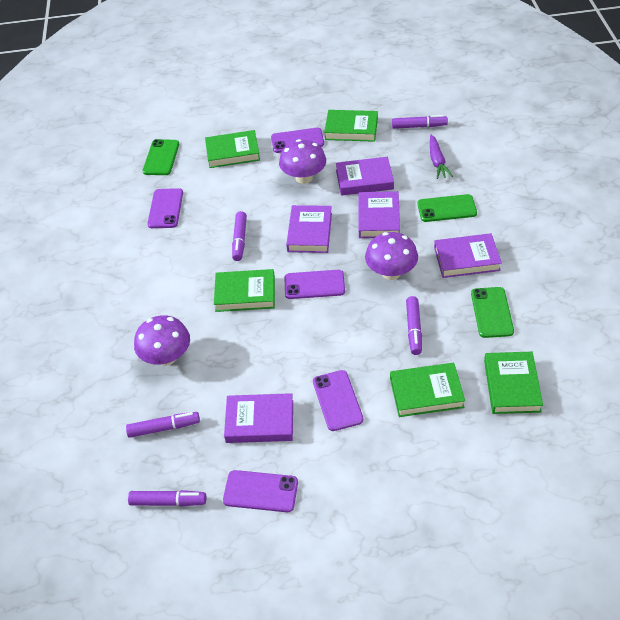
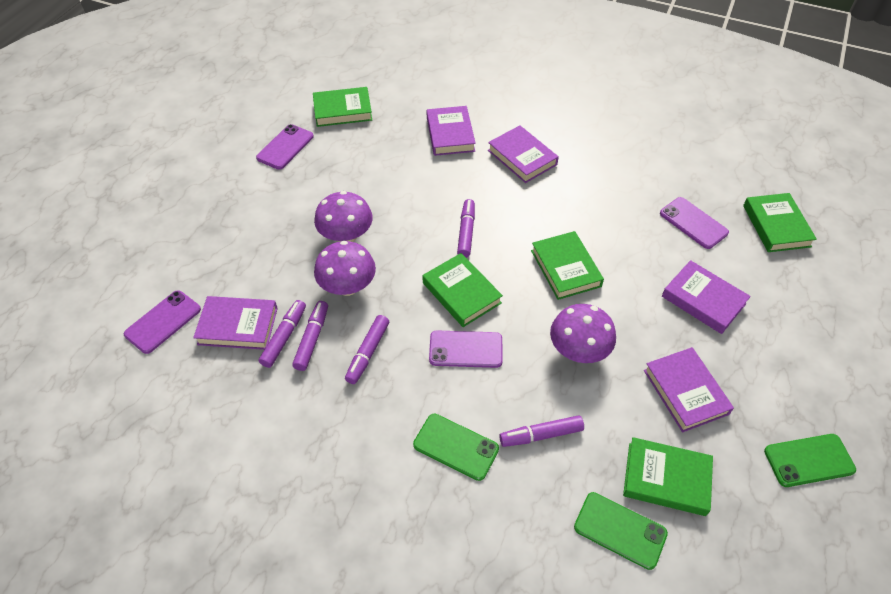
purple carrot: 1 -> 0
purple phone: 5 -> 4

